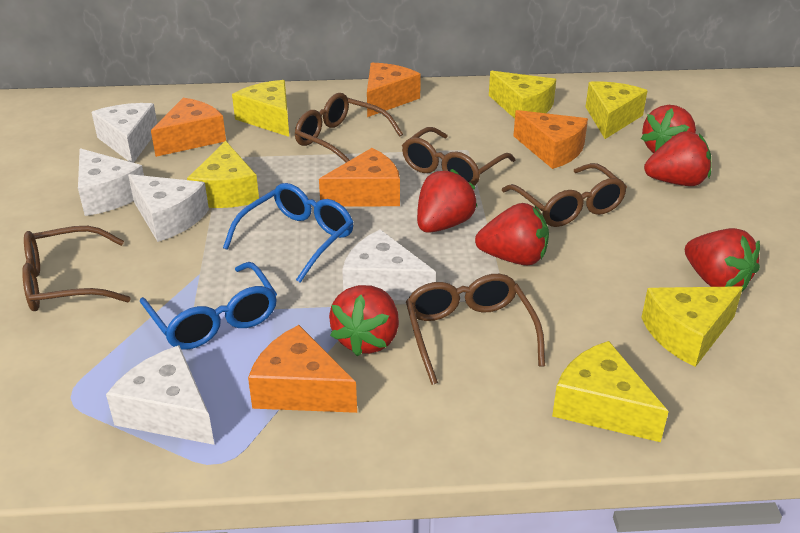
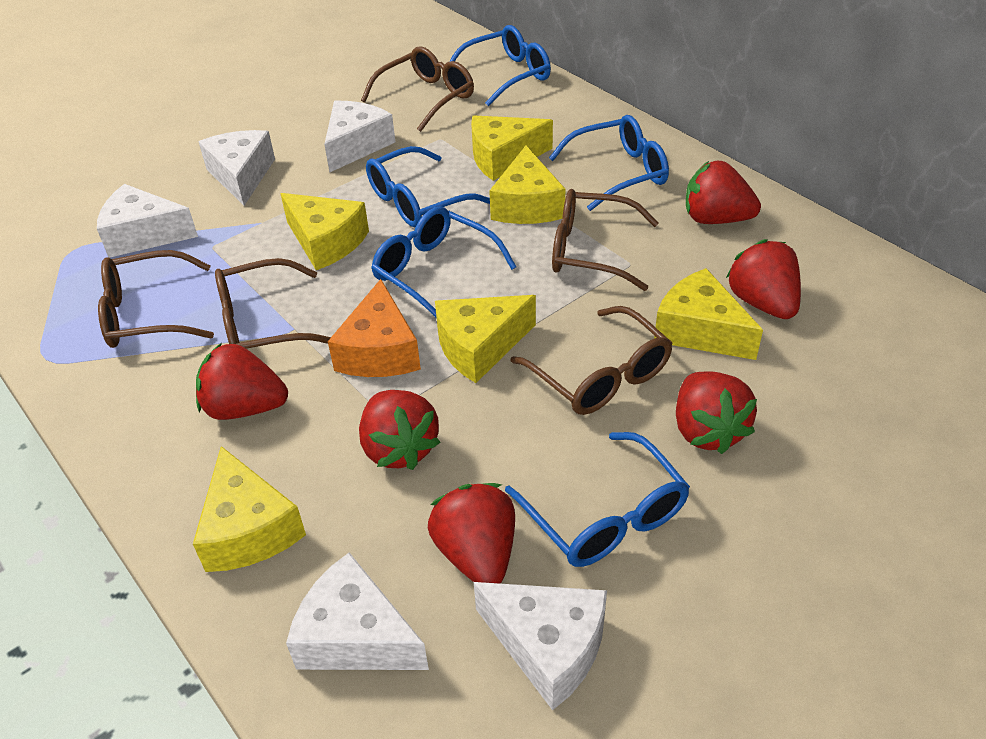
blue glasses: 2 -> 5
orange cheese: 5 -> 1

